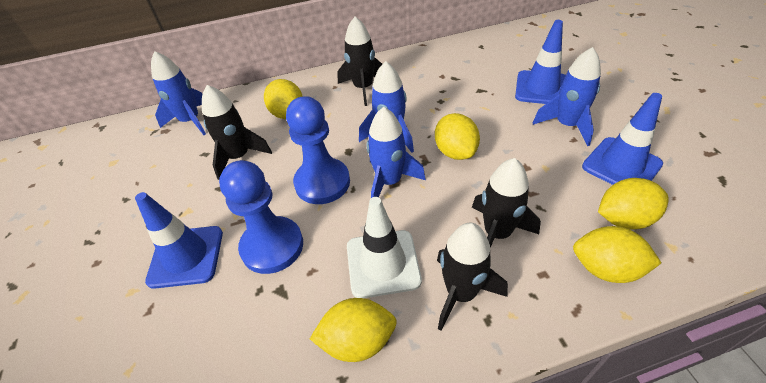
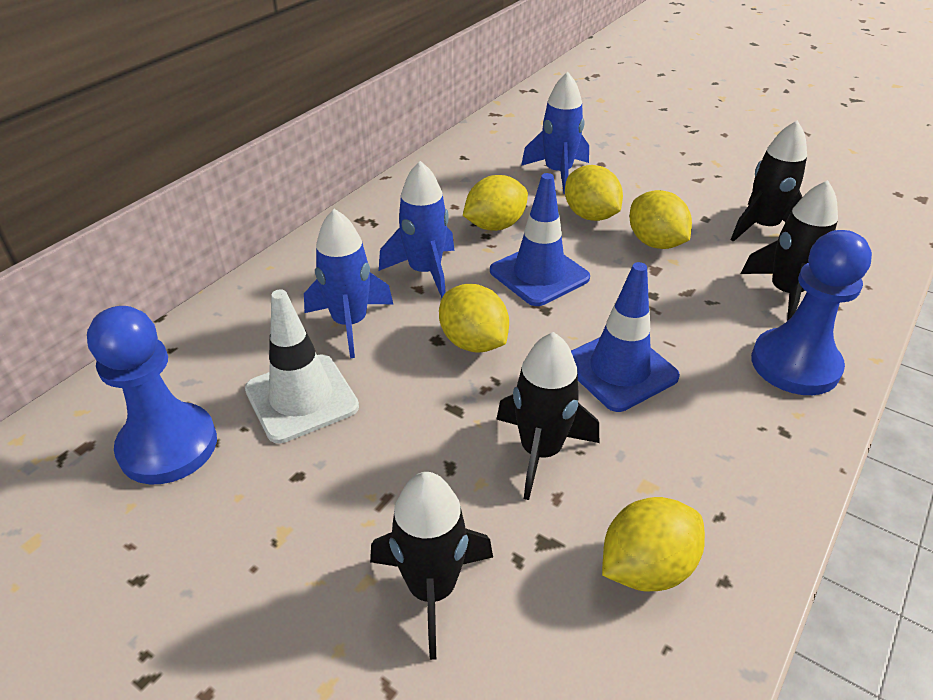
blue rocket: 4 -> 3
blue traffic cone: 3 -> 2

